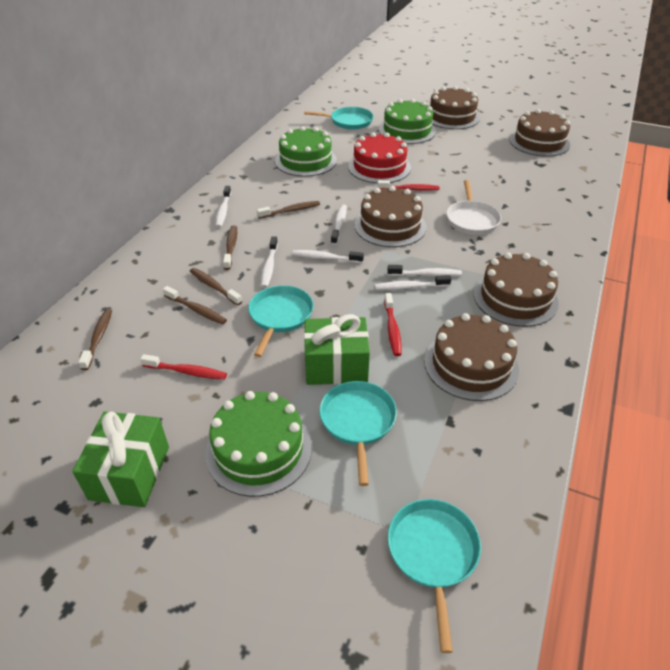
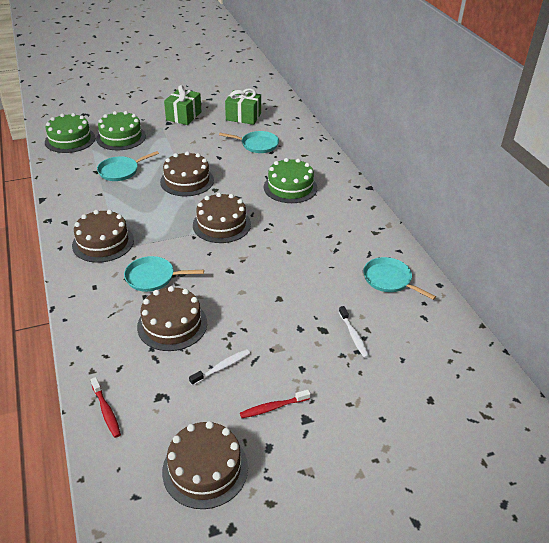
brown toothbrush: 5 -> 0
red cake: 1 -> 0
red toothbrush: 3 -> 2
white pan: 1 -> 0
white toothbrush: 6 -> 2

